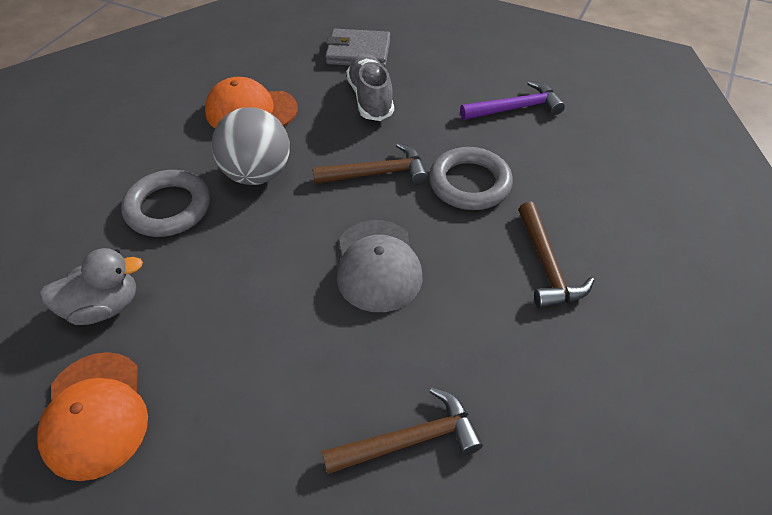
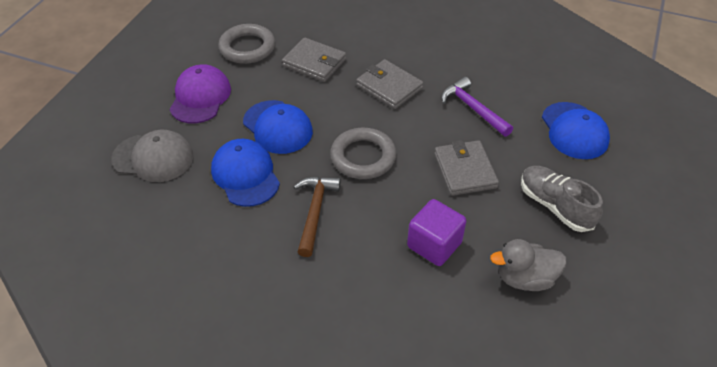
blue cap: 0 -> 3
brown hammer: 3 -> 1
grey ball: 1 -> 0
grey wallet: 1 -> 3
orange cap: 2 -> 0
purple cap: 0 -> 1
purple cube: 0 -> 1

